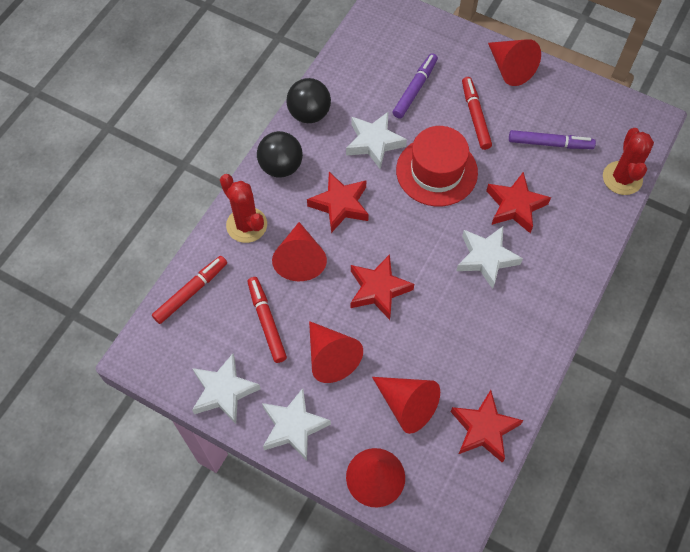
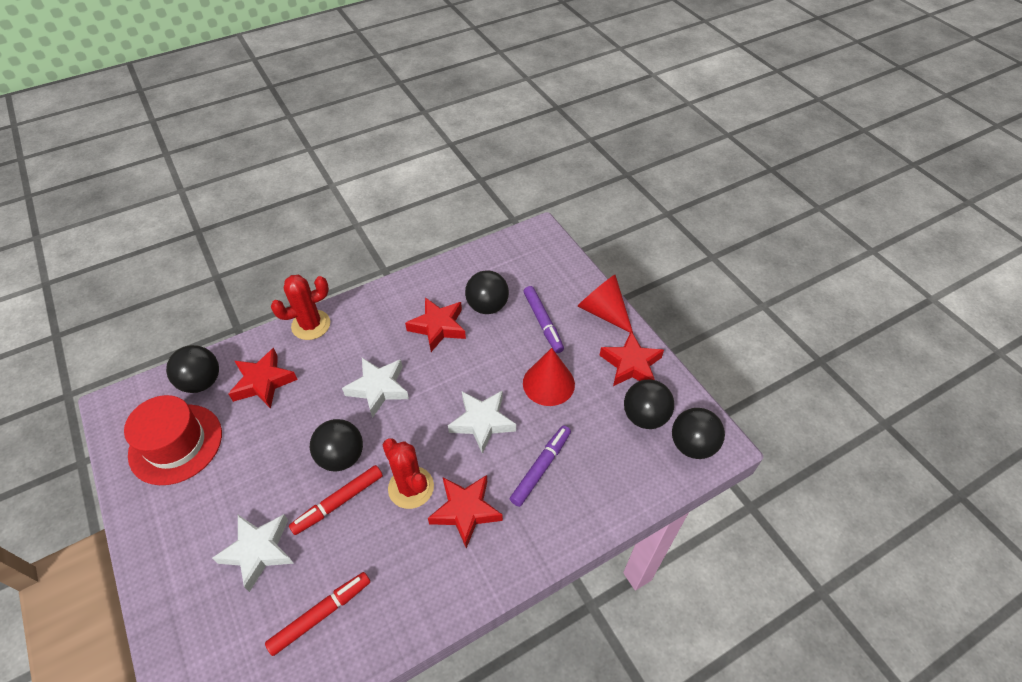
black ball: 2 -> 5
red cone: 5 -> 2
red marker: 3 -> 2
white star: 4 -> 3

